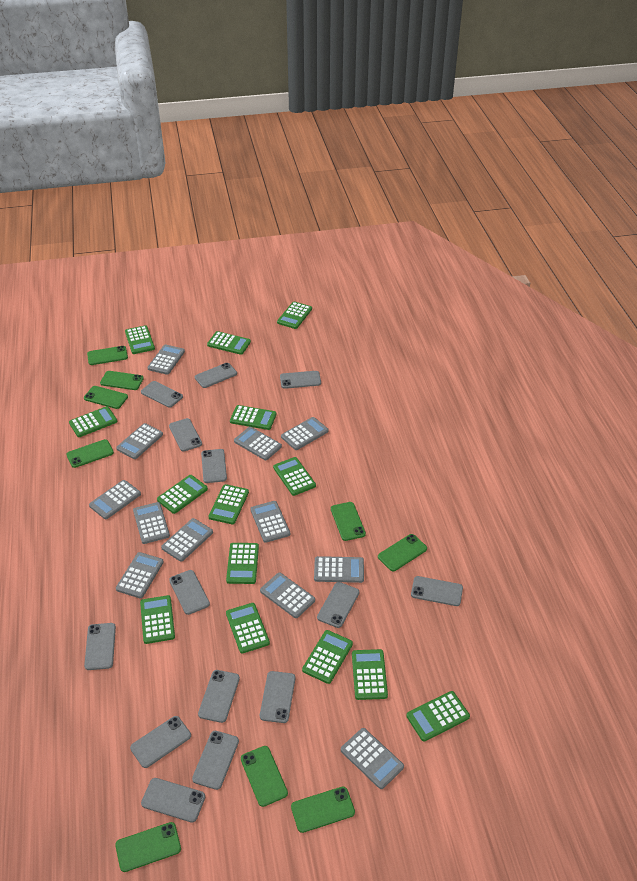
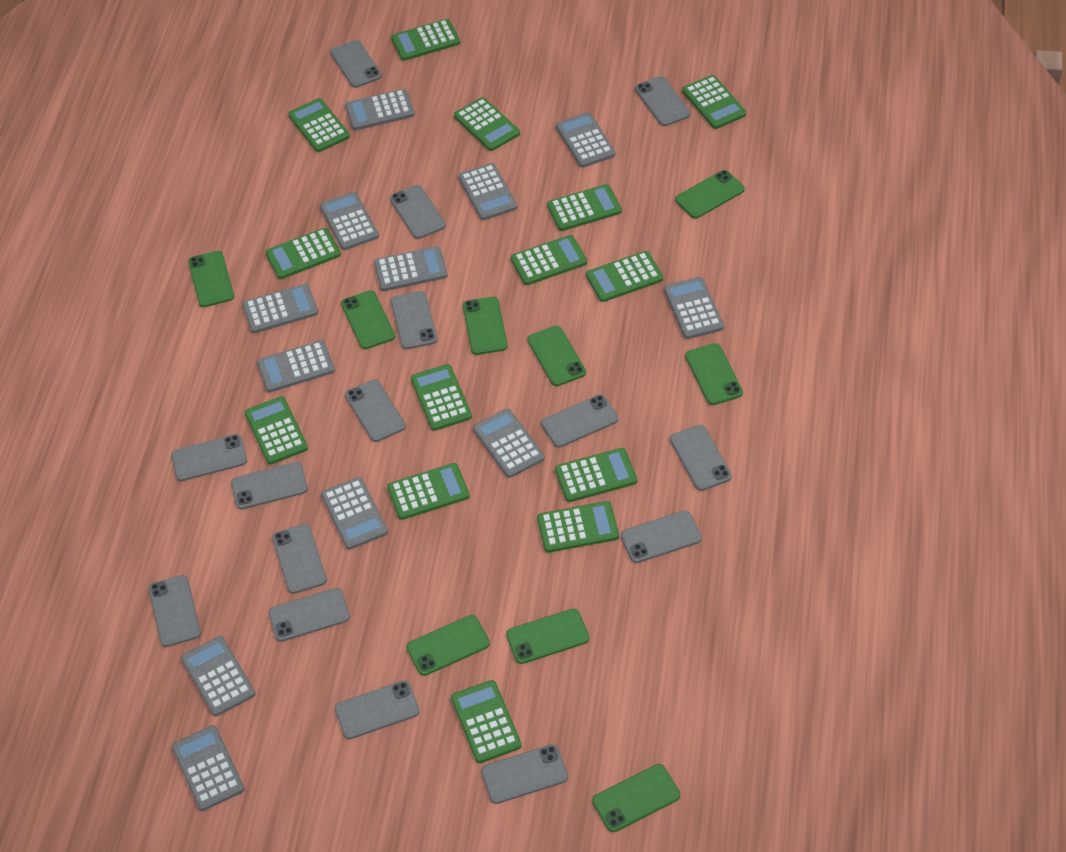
grey phone: 14 -> 15

